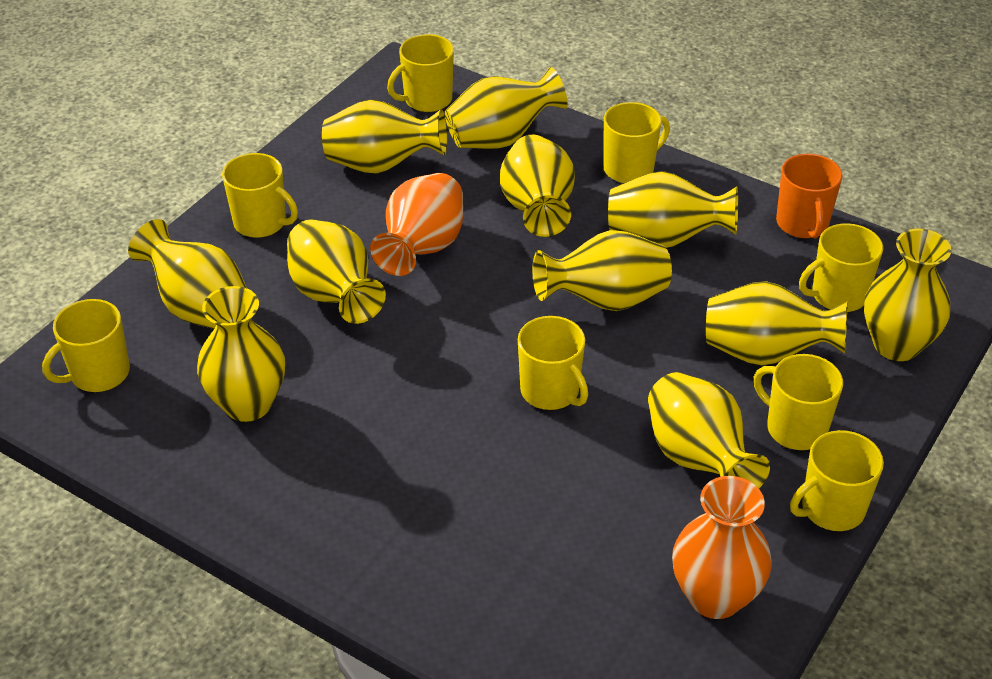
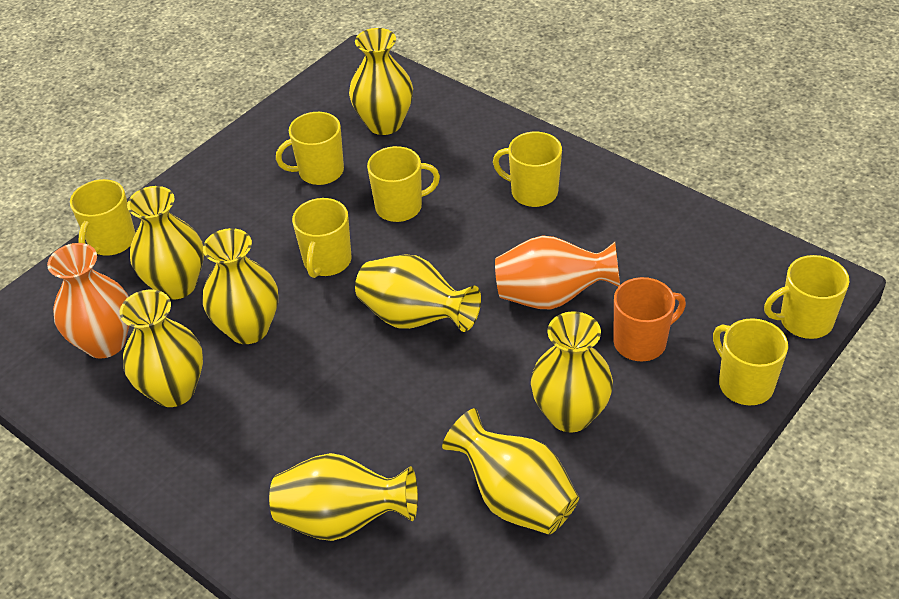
yellow mug: 8 -> 7
yellow vase: 11 -> 8

